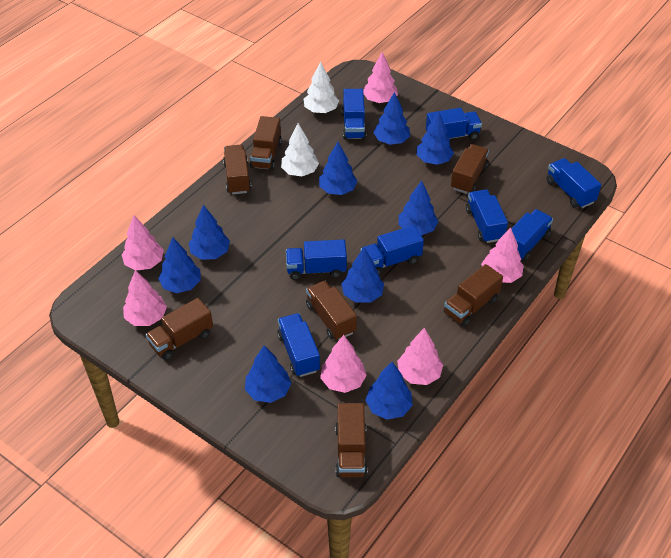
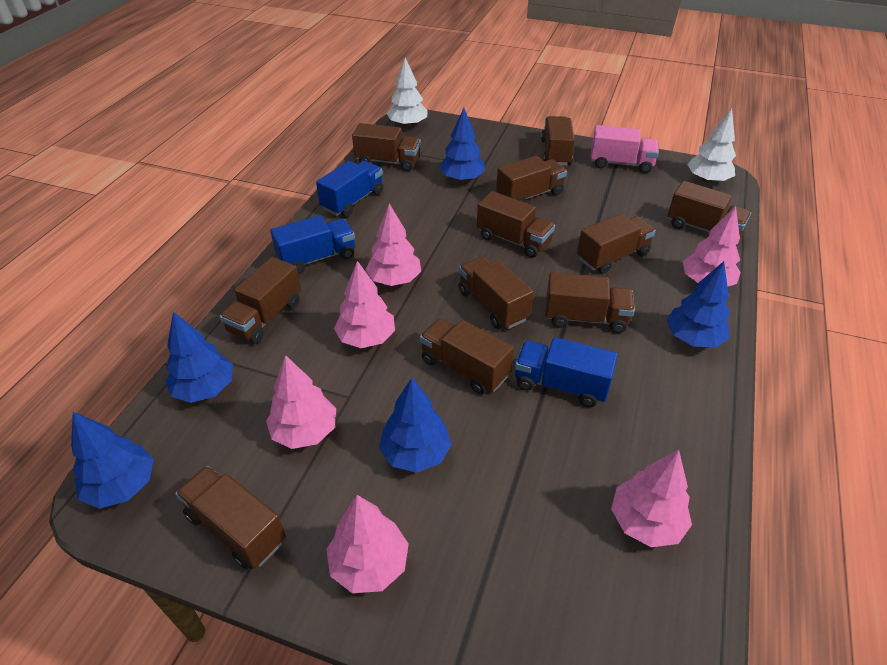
blue tree: 9 -> 5
blue truck: 8 -> 3
brown truck: 7 -> 11
pink truck: 0 -> 1

